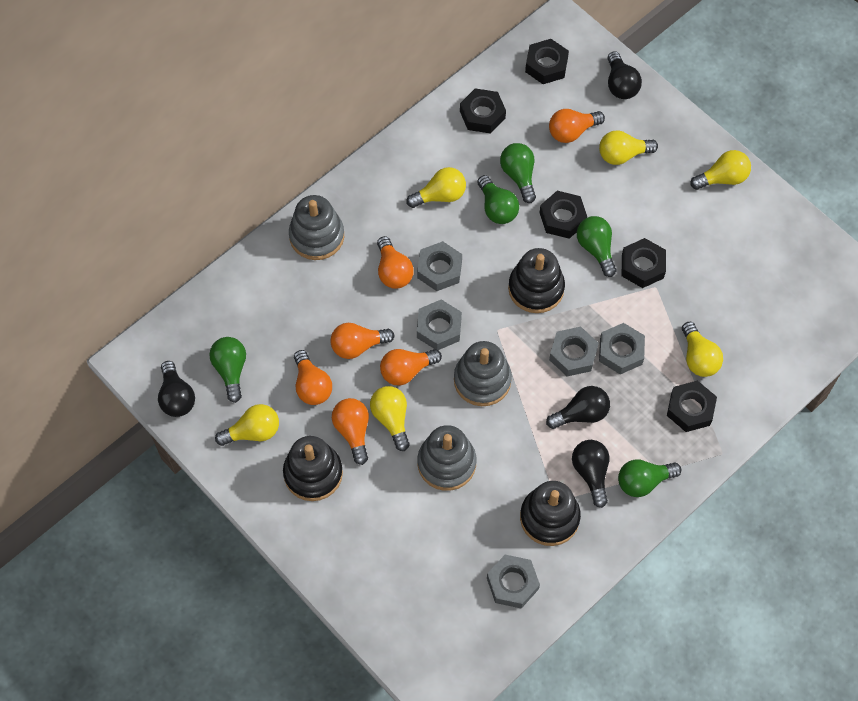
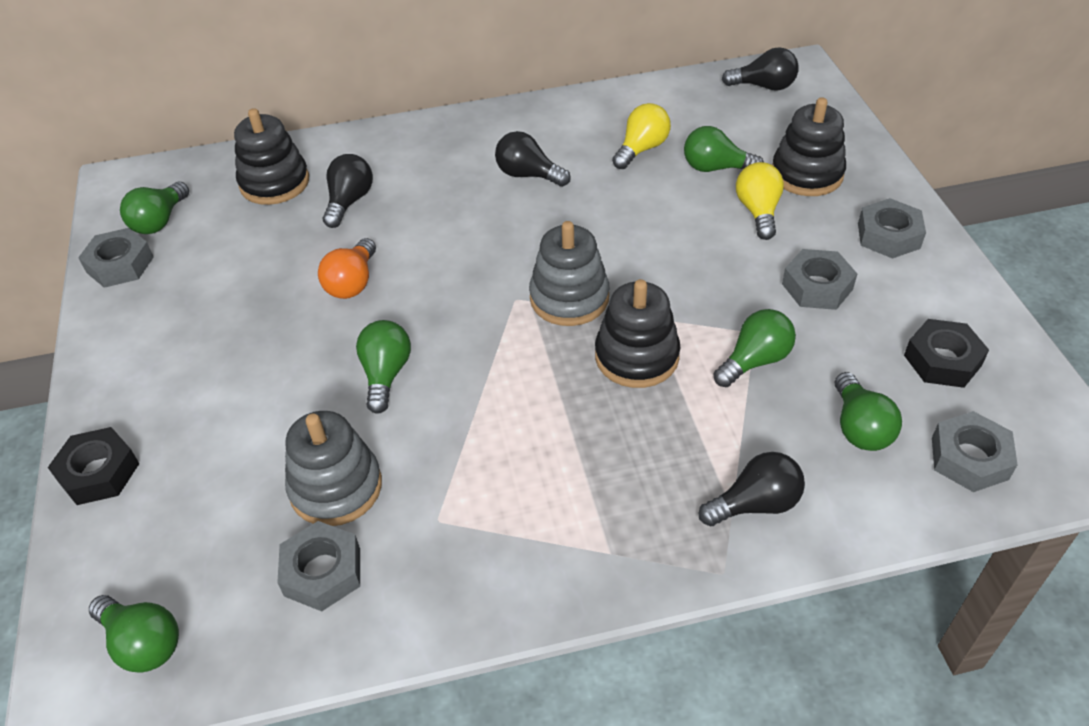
black nut: 5 -> 2
green light bulb: 5 -> 6
grey stacking toy: 3 -> 2
orange light bulb: 6 -> 1
yellow light bulb: 6 -> 2

